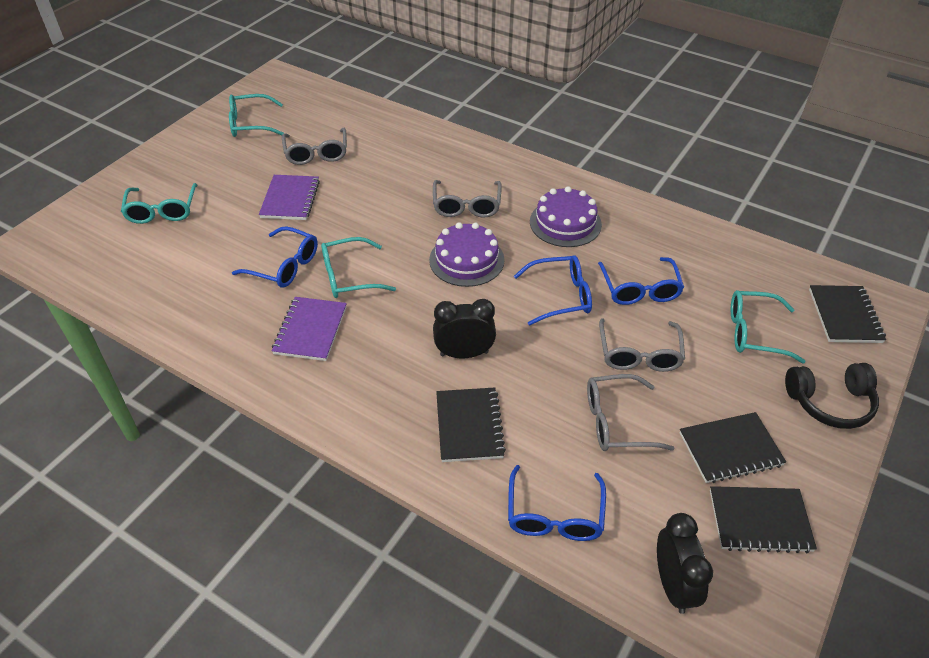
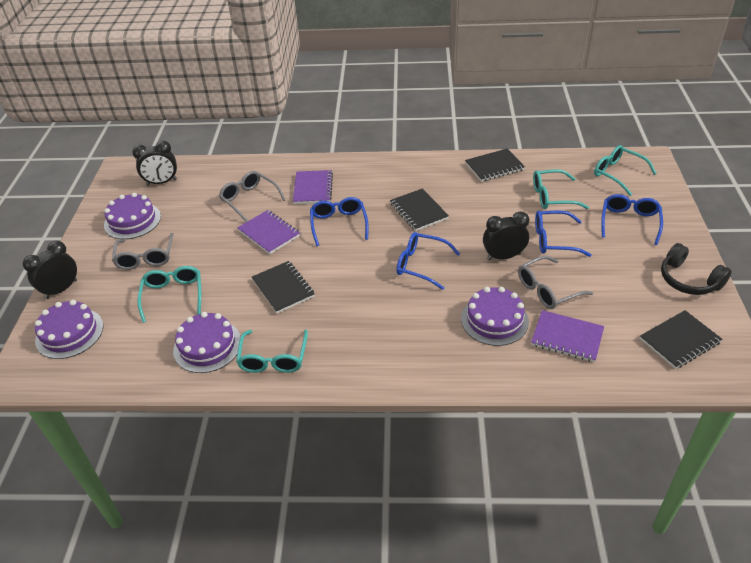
black clock: 2 -> 3
grey glasses: 4 -> 3
purple cake: 2 -> 4
purple notebook: 2 -> 3

